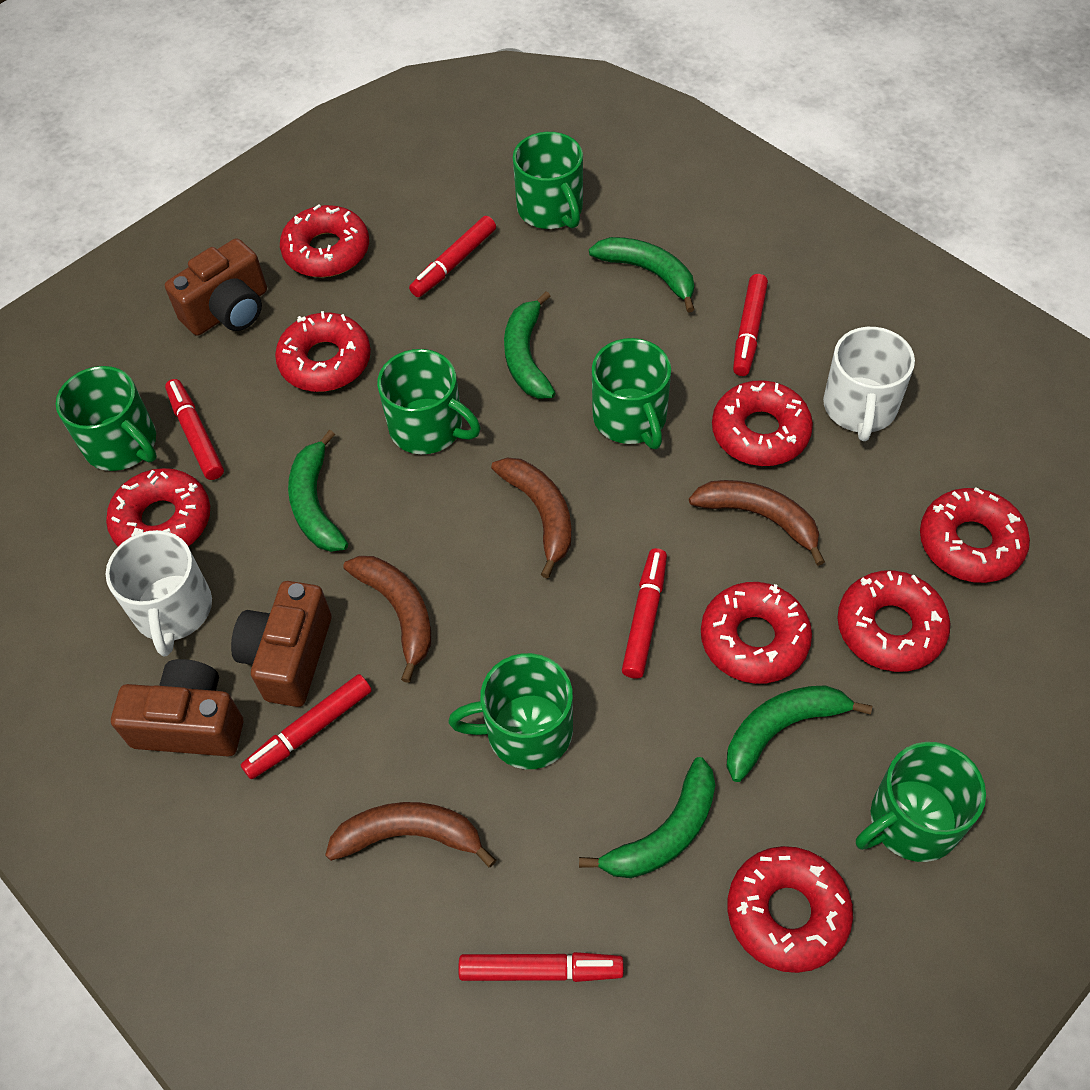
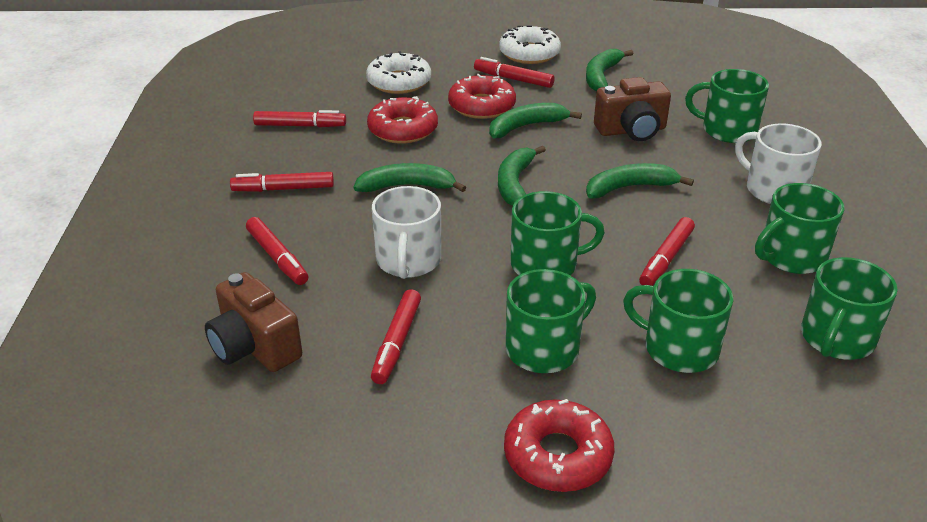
brown banana: 4 -> 0
brown camera: 3 -> 2
red donut: 8 -> 3
white donut: 0 -> 2

